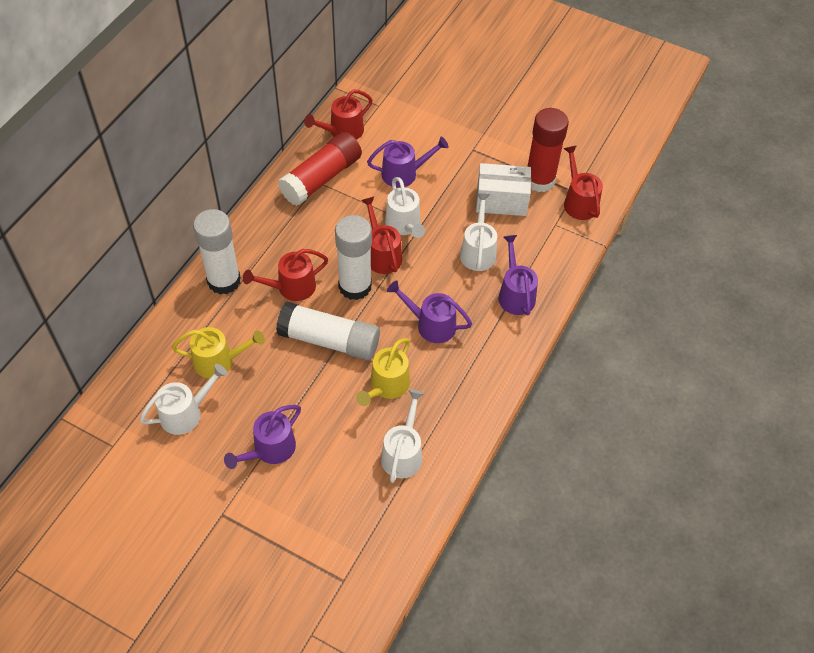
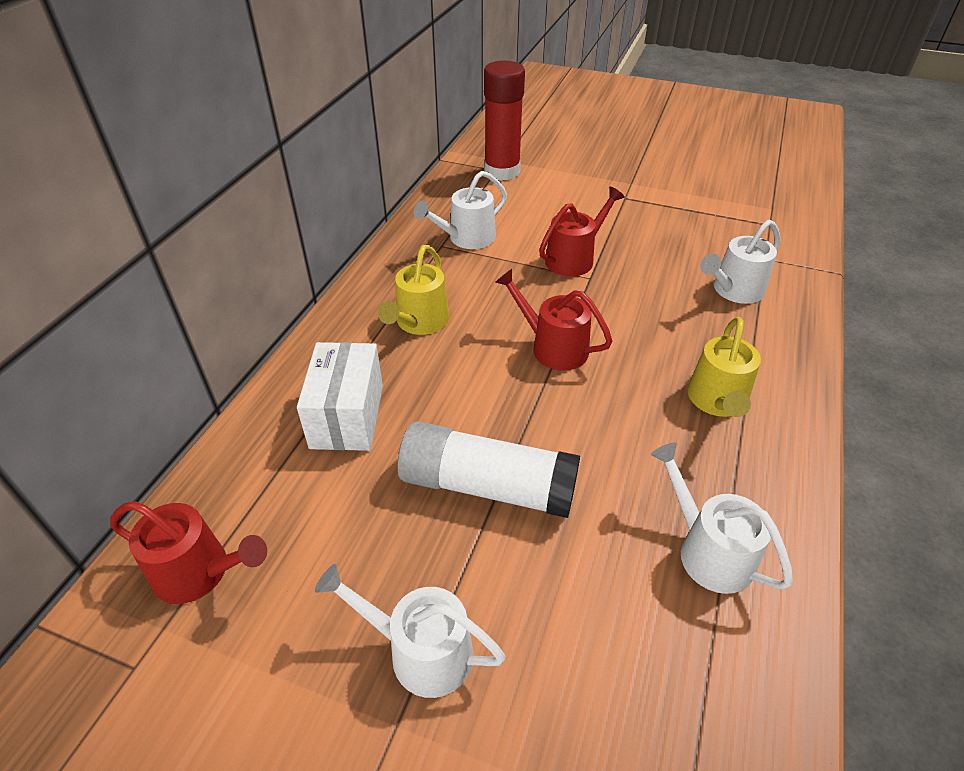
purple watering can: 4 -> 0
red glue stick: 2 -> 1
red watering can: 4 -> 3
white glue stick: 3 -> 1

